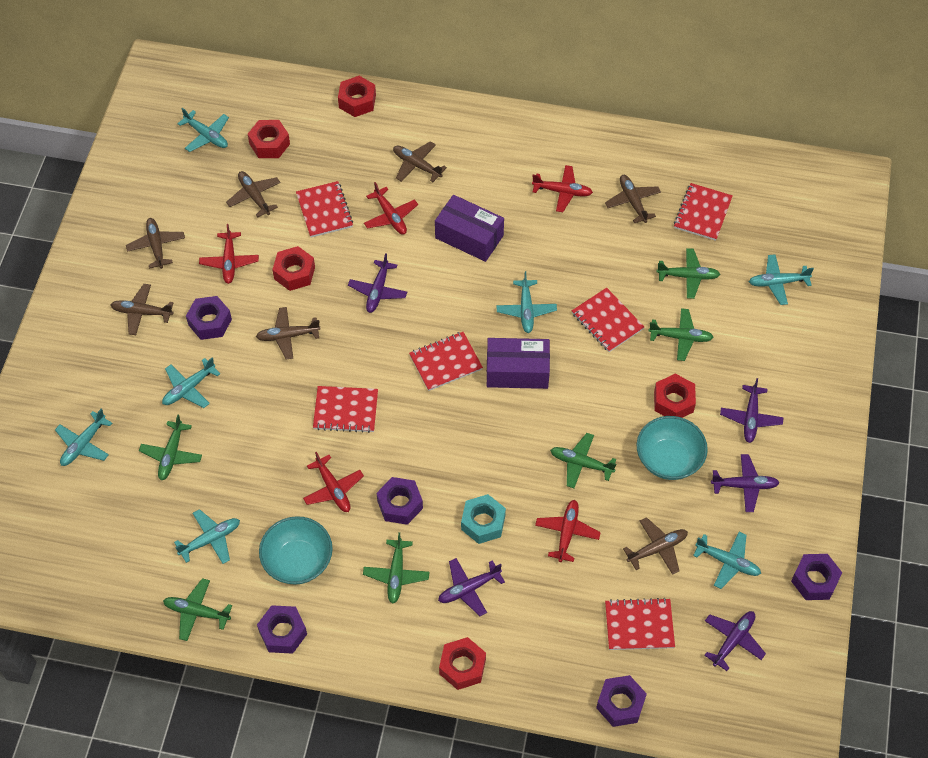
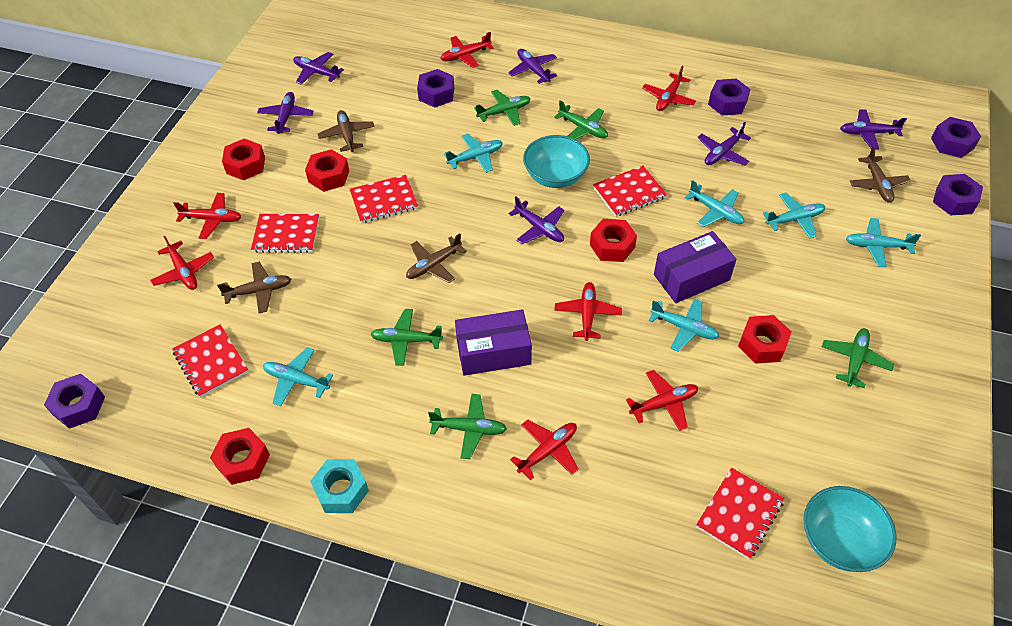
brown plane: 7 -> 4
green plane: 6 -> 5
purple plane: 5 -> 6
red notebook: 6 -> 5
red plane: 5 -> 7
turquoise plane: 7 -> 6

